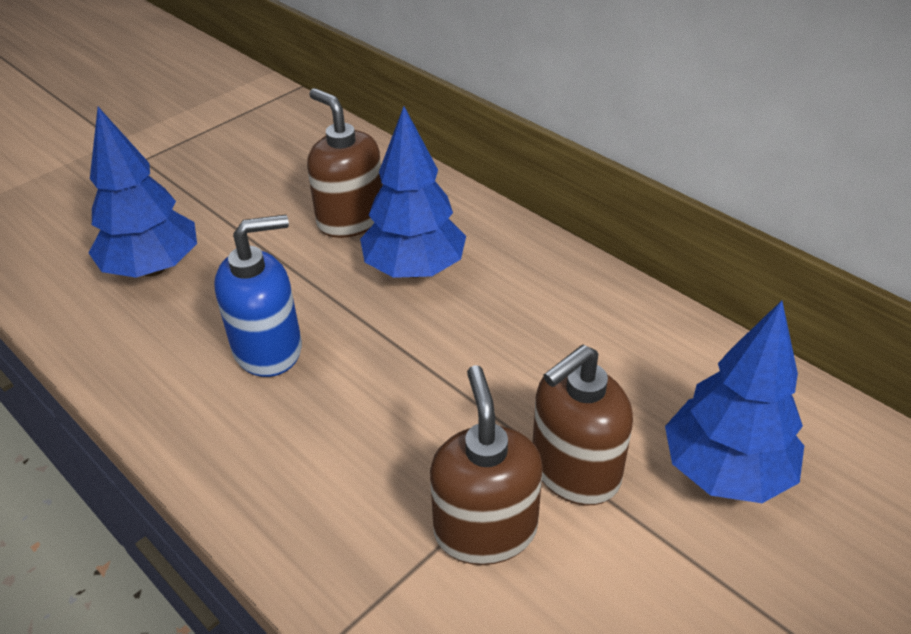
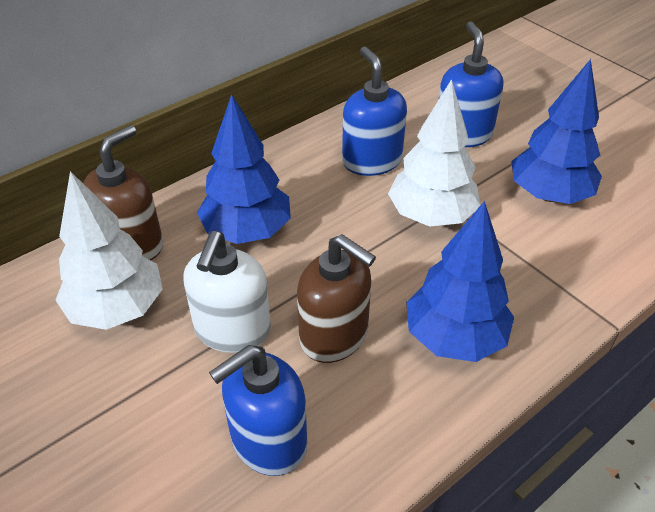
blue soap dispenser: 1 -> 3
brown soap dispenser: 3 -> 2
white soap dispenser: 0 -> 1
white tree: 0 -> 2

